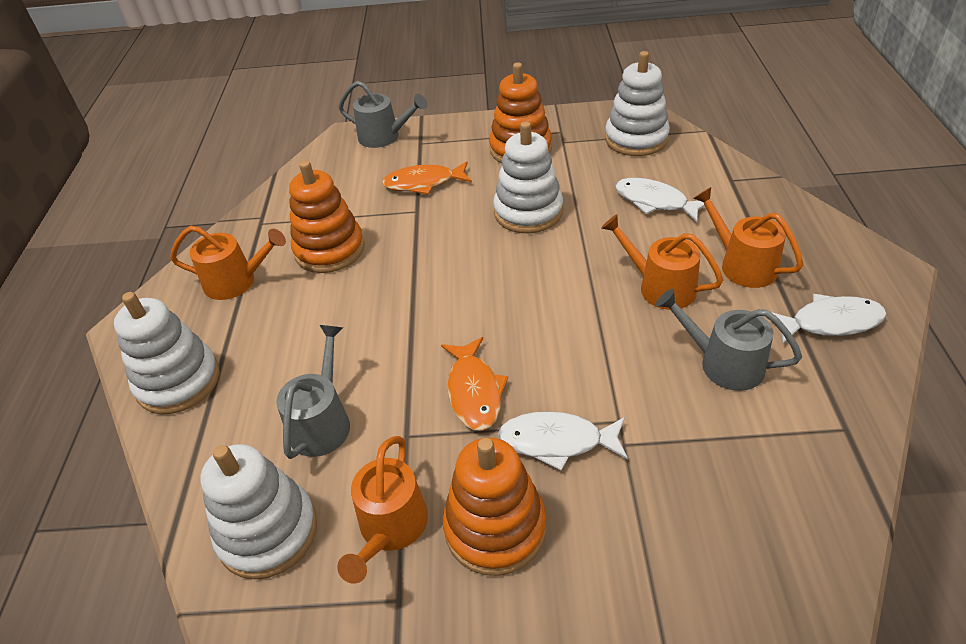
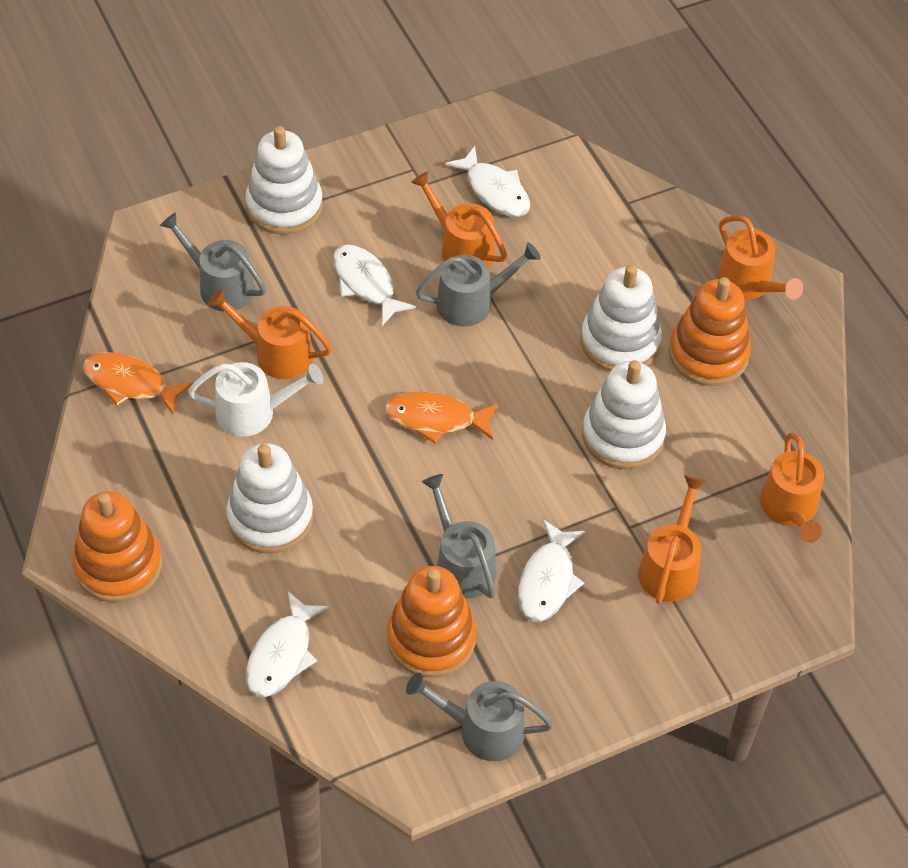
grey watering can: 3 -> 4
orange watering can: 4 -> 5
white fish: 3 -> 4
white watering can: 0 -> 1

